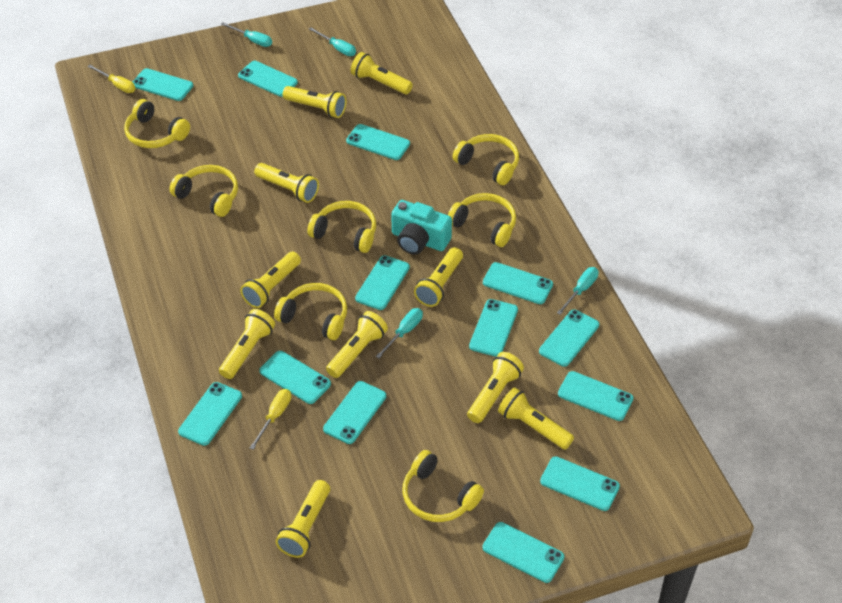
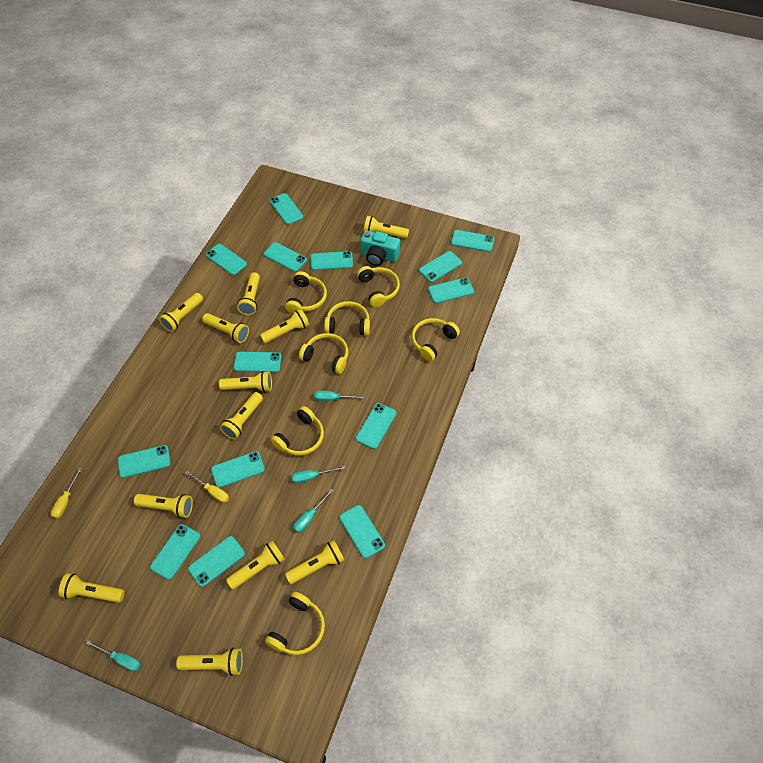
turquoise phone: 13 -> 14
yellow flashlight: 10 -> 12

